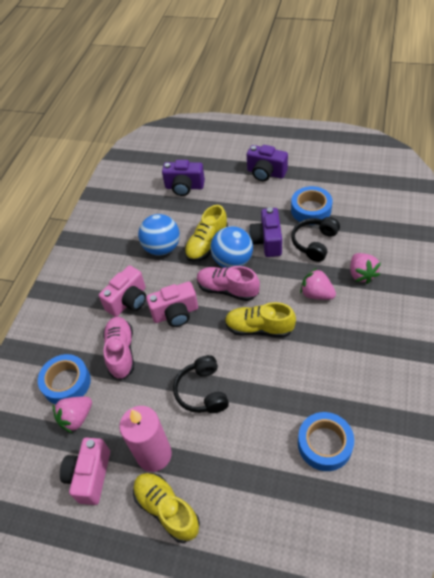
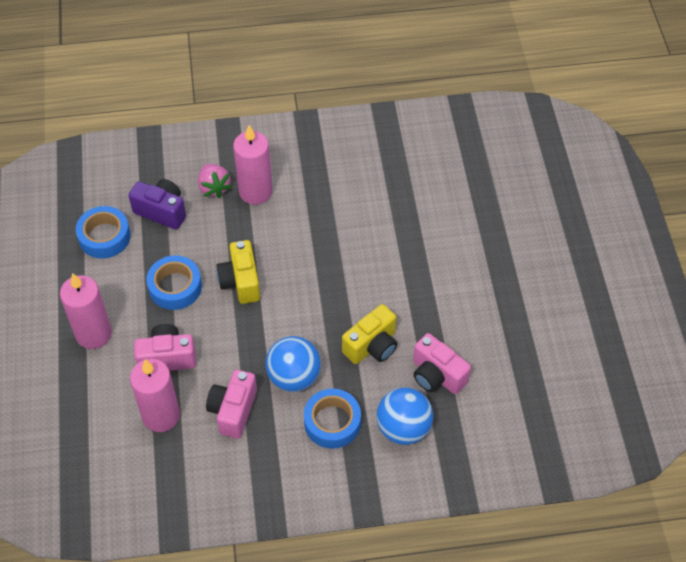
black headphones: 2 -> 0
pink candle: 1 -> 3
pink shoe: 2 -> 0
pink strawberry: 3 -> 1
purple camera: 3 -> 1
yellow camera: 0 -> 2
yellow shoe: 3 -> 0

